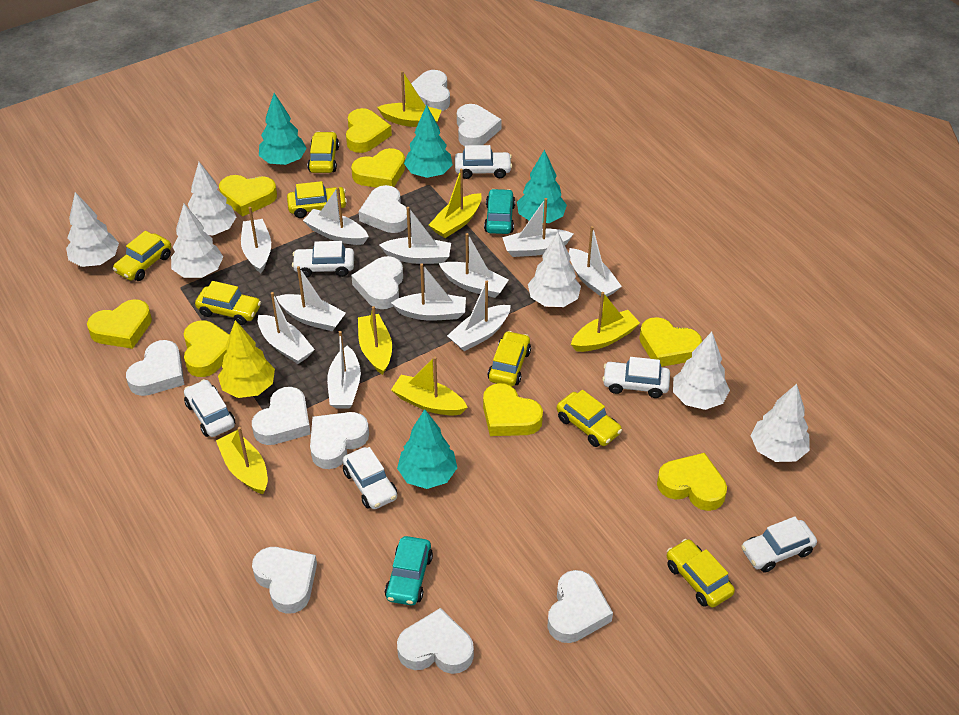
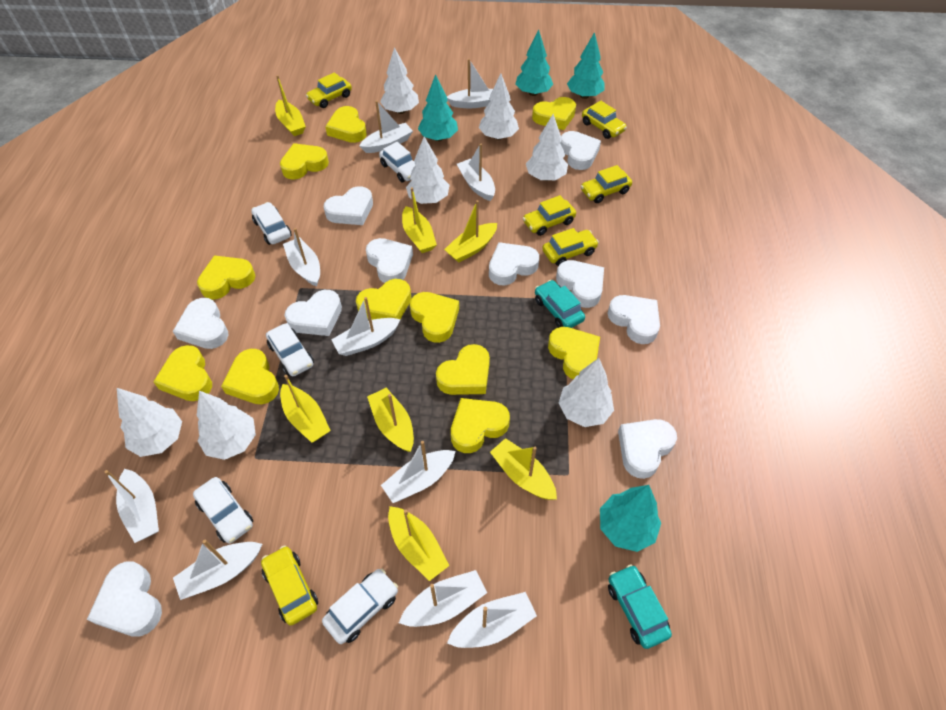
white boat: 11 -> 10
white car: 6 -> 5
white tree: 6 -> 7
yellow boat: 6 -> 7
yellow car: 7 -> 6
yellow heart: 8 -> 11
yellow tree: 1 -> 0

